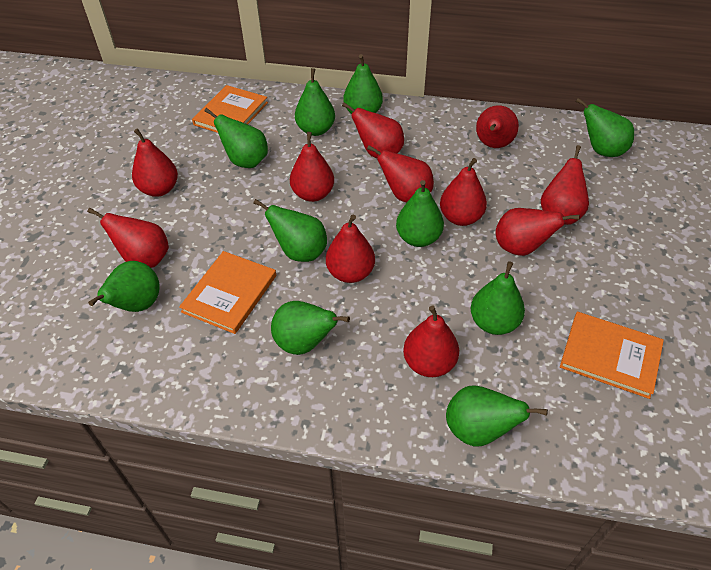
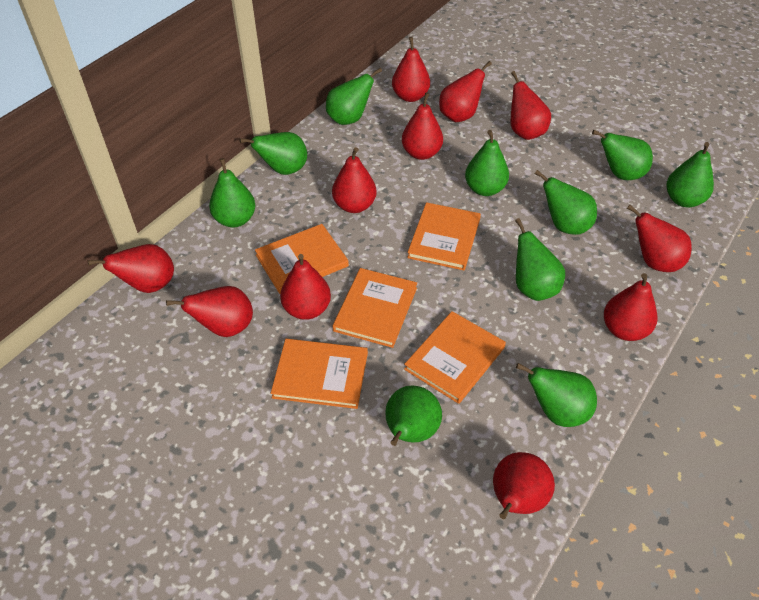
orange book: 3 -> 5

